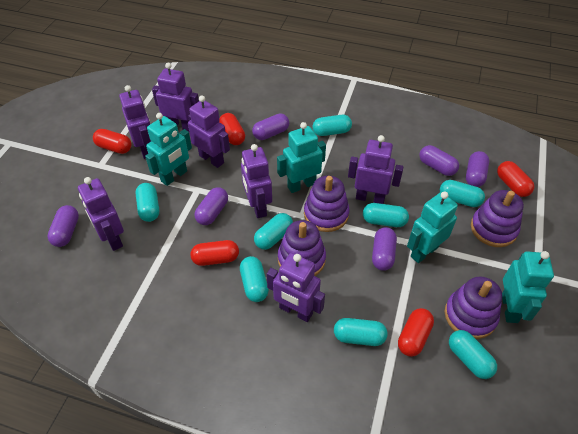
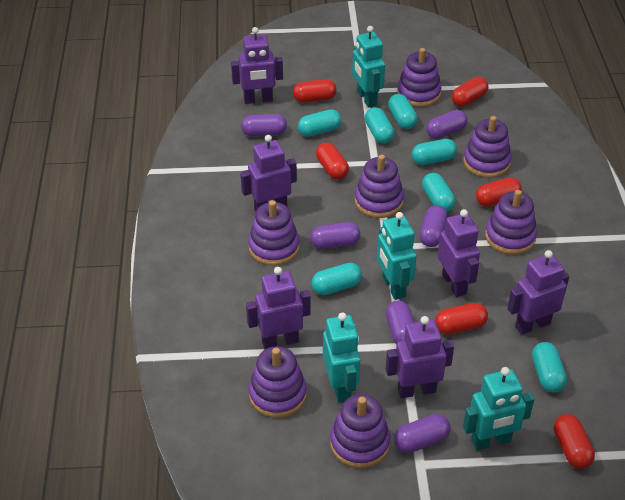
purple robot: 7 -> 6
purple stacking toy: 4 -> 7
red capsule: 5 -> 6
turquoise capsule: 8 -> 7

